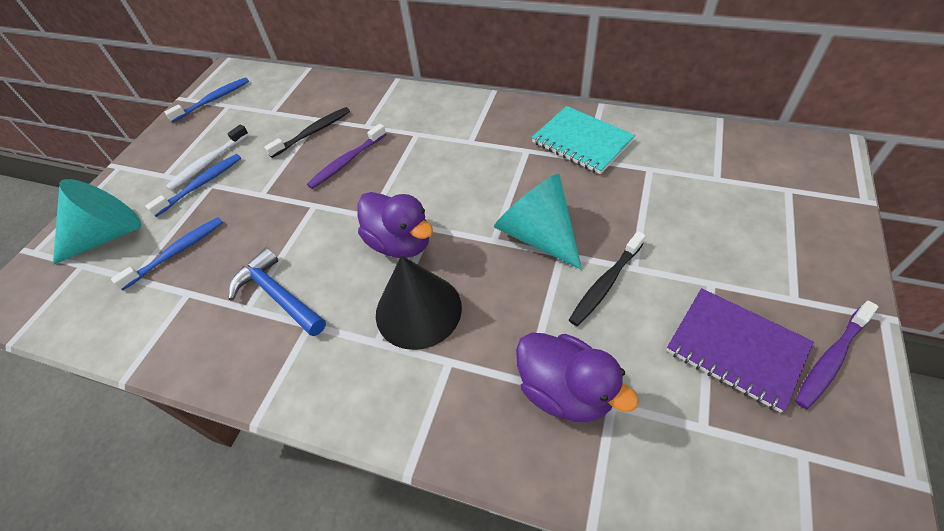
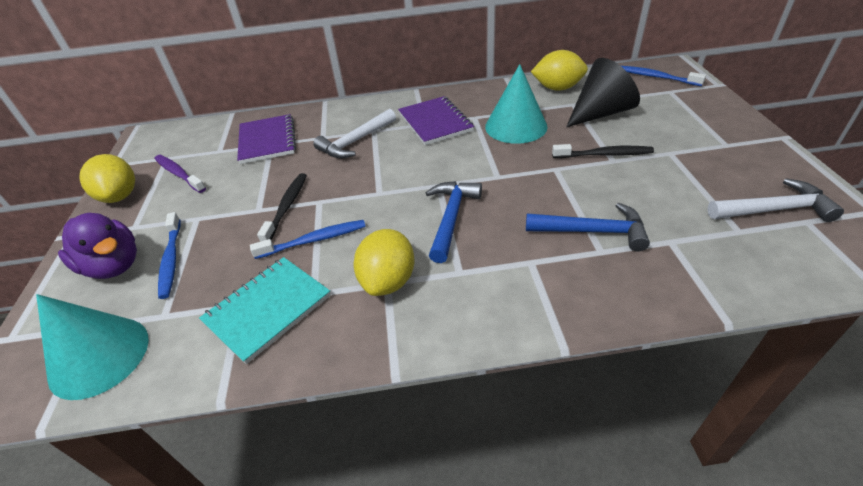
blue hammer: 1 -> 2
purple duck: 2 -> 1
purple notebook: 1 -> 2
purple toothbrush: 2 -> 1
white hammer: 0 -> 2
white toothbrush: 1 -> 0
yellow lemon: 0 -> 3

